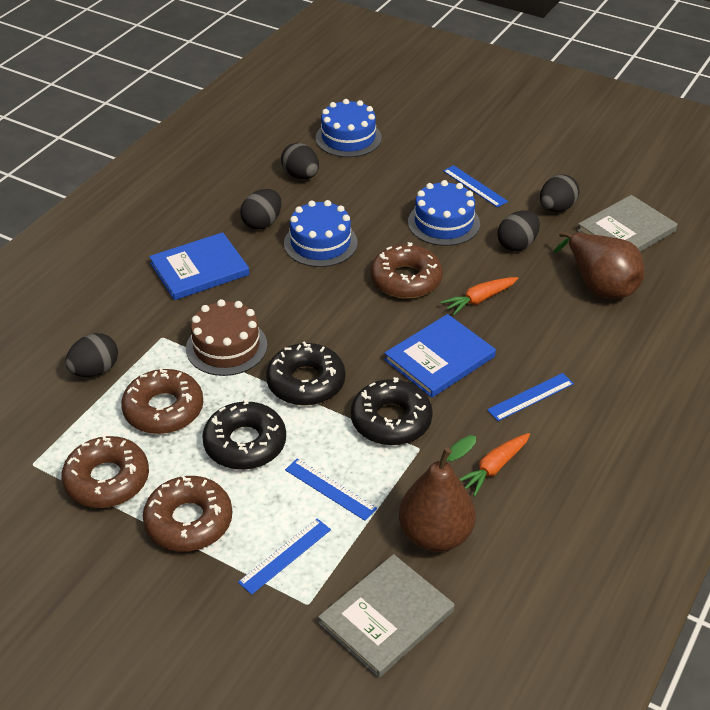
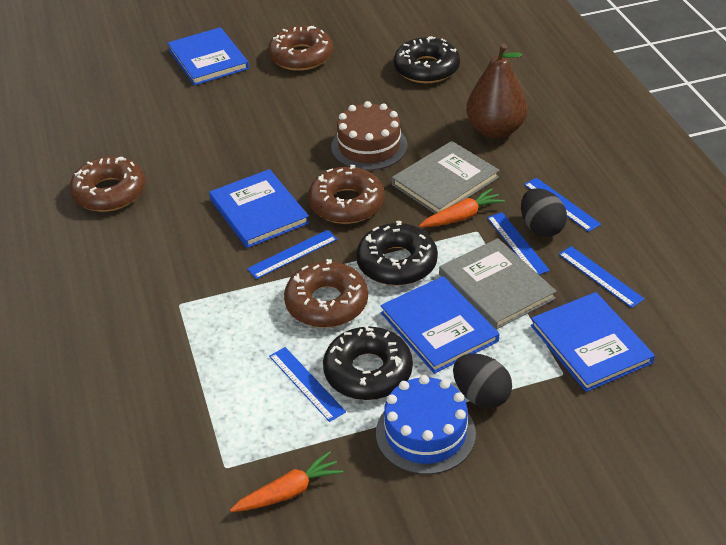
black egg: 5 -> 2
blue book: 2 -> 4
blue cake: 3 -> 1
blue ruler: 4 -> 5
brown pear: 2 -> 1

